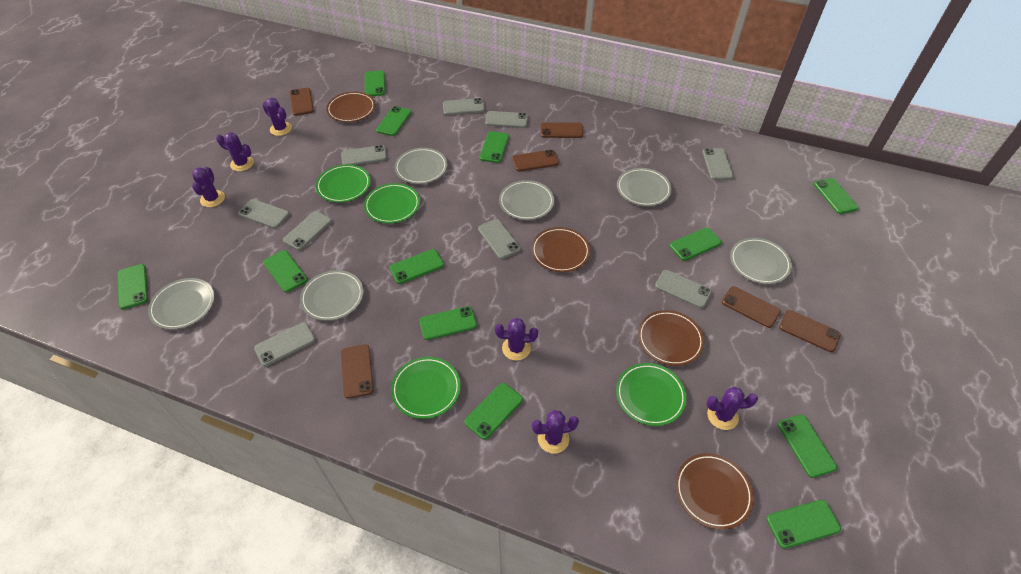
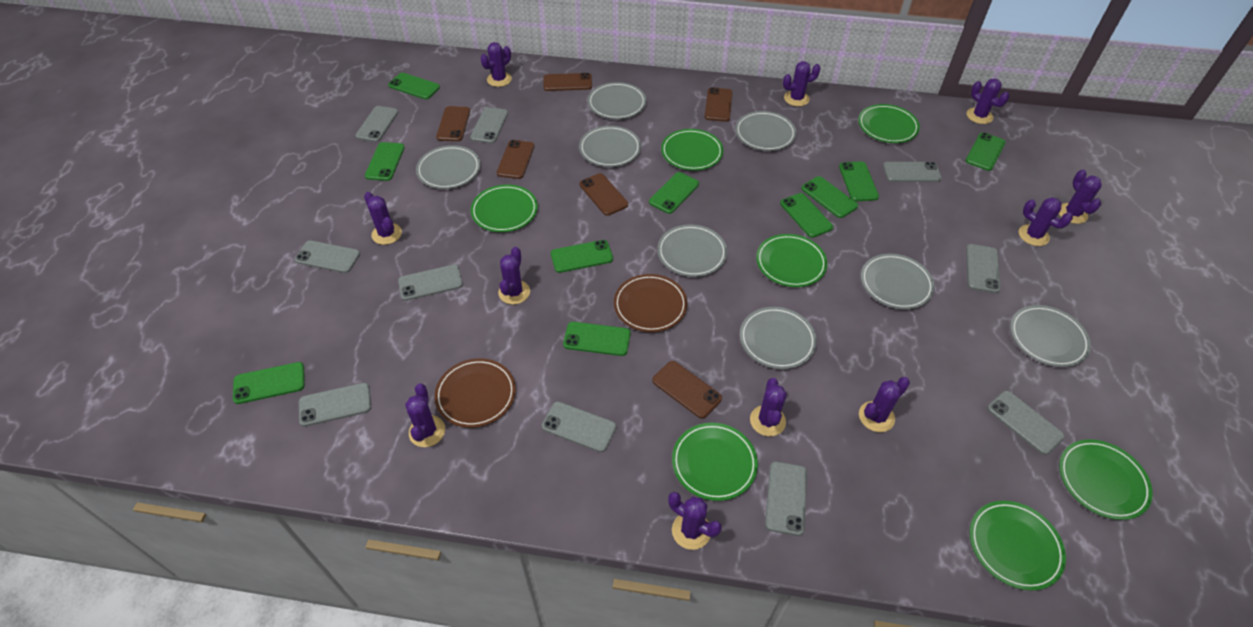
brown plate: 4 -> 2
green phone: 12 -> 10
green plate: 4 -> 7
grey phone: 9 -> 10
grey plate: 6 -> 8
purple cactus: 6 -> 11

